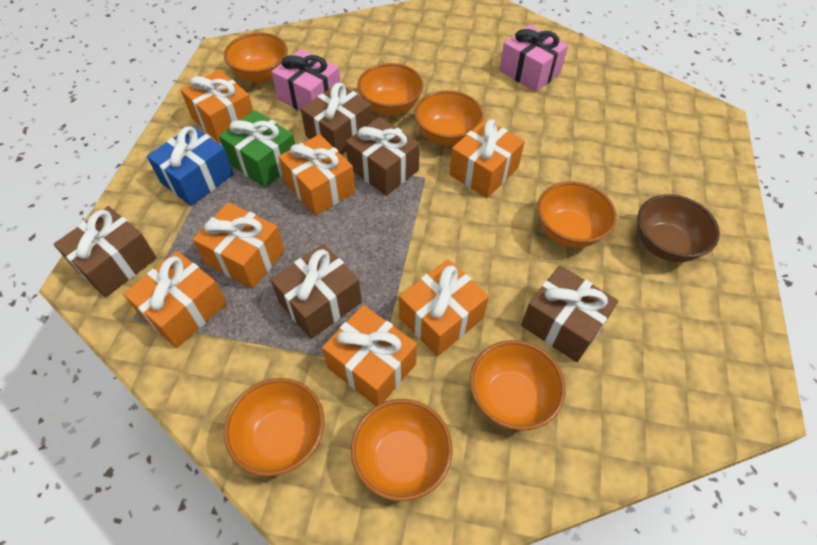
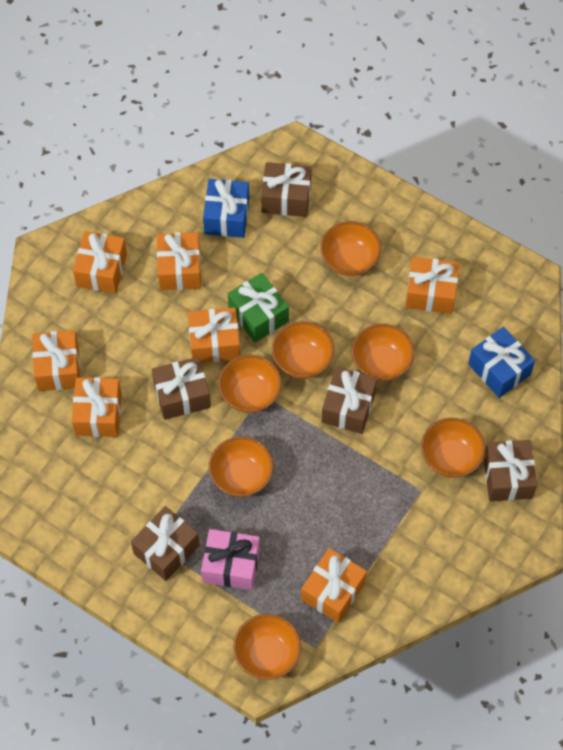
blue gift: 1 -> 2
brown bowl: 1 -> 0
pink gift: 2 -> 1

